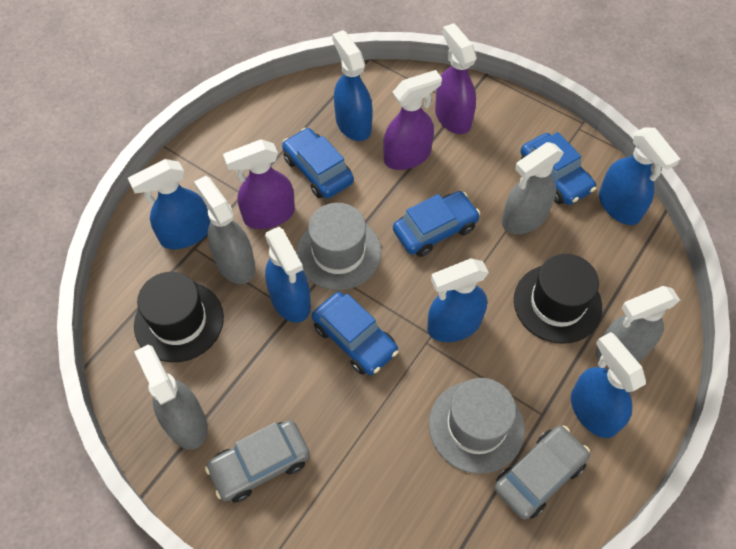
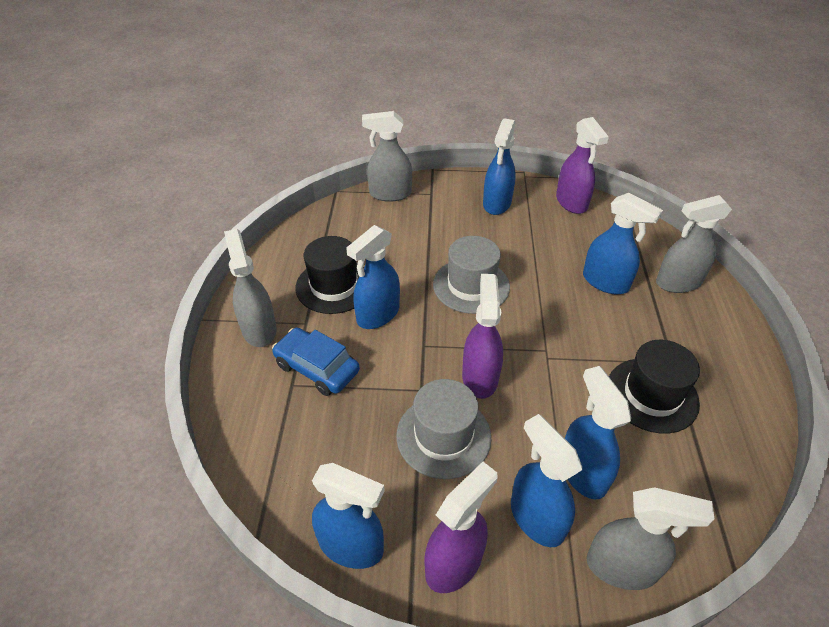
blue car: 4 -> 1
grey car: 2 -> 0

